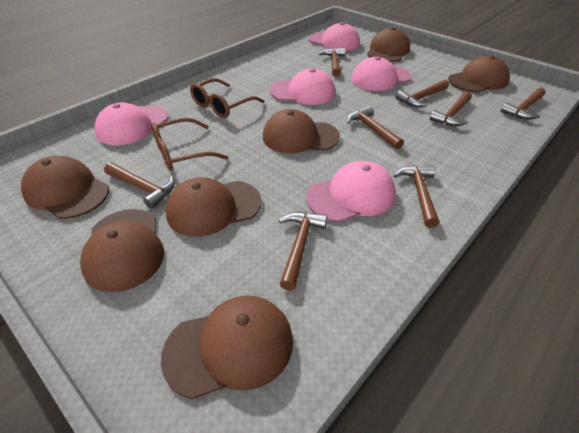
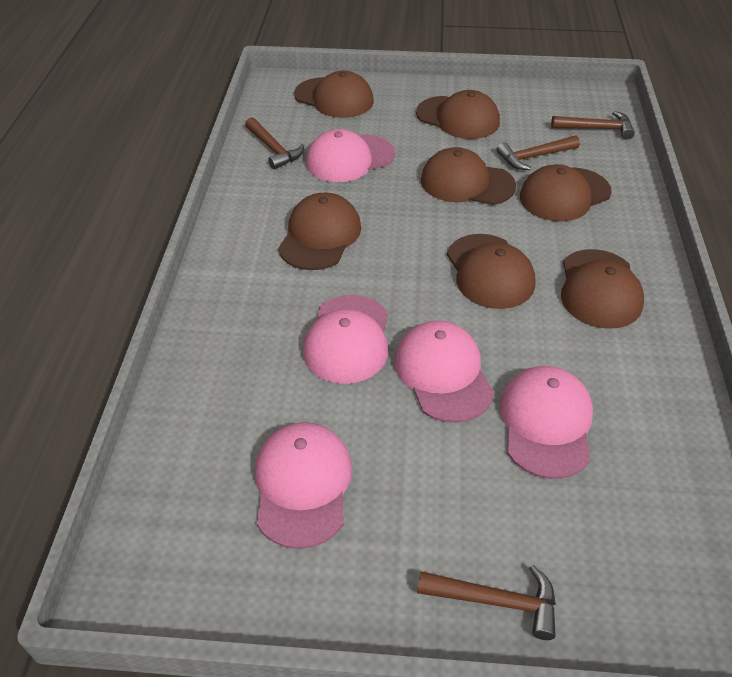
brown glasses: 2 -> 0
brown hammer: 8 -> 4

